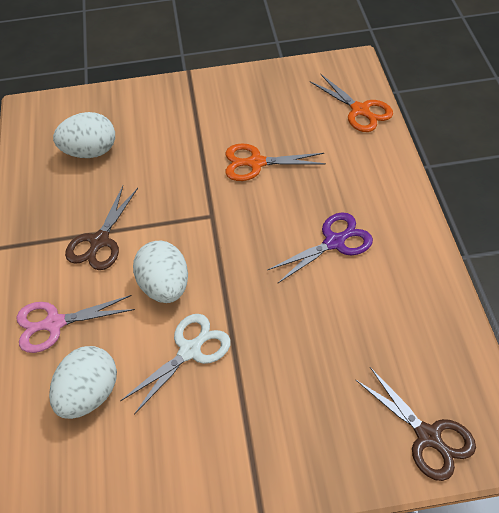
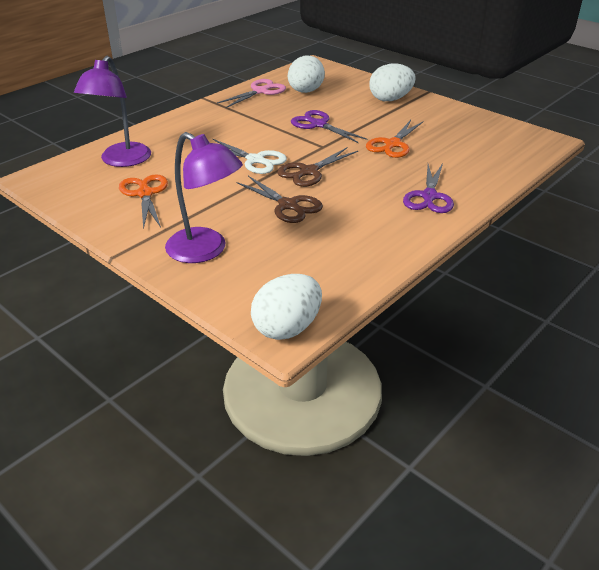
purple lamp: 0 -> 2
purple scissors: 1 -> 2

